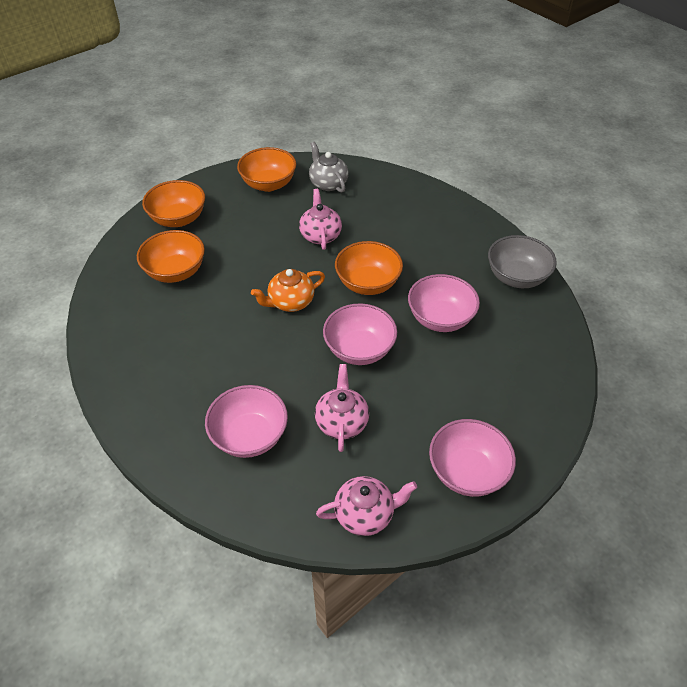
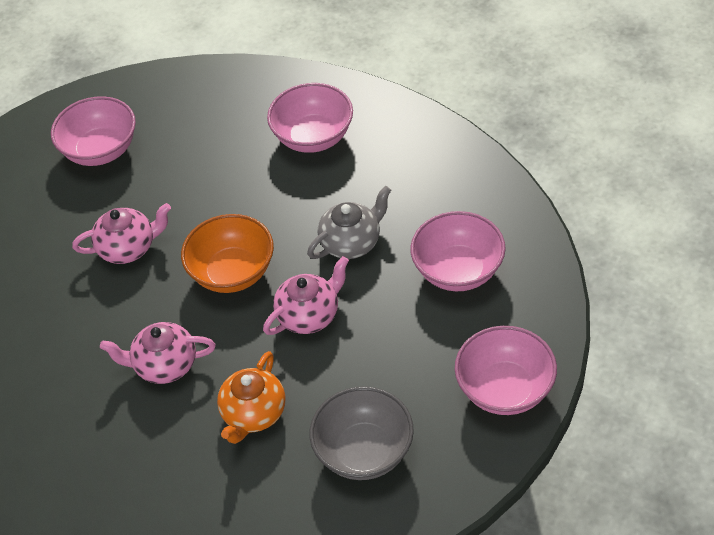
orange bowl: 4 -> 1

